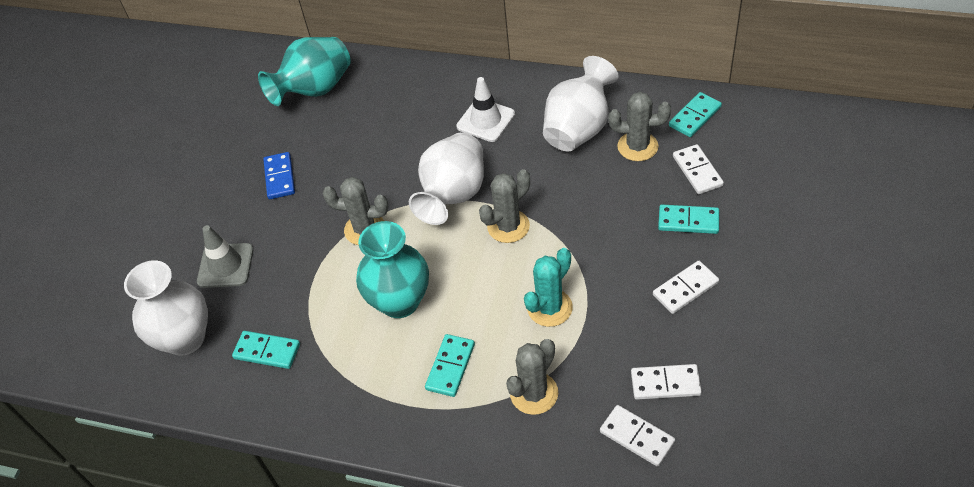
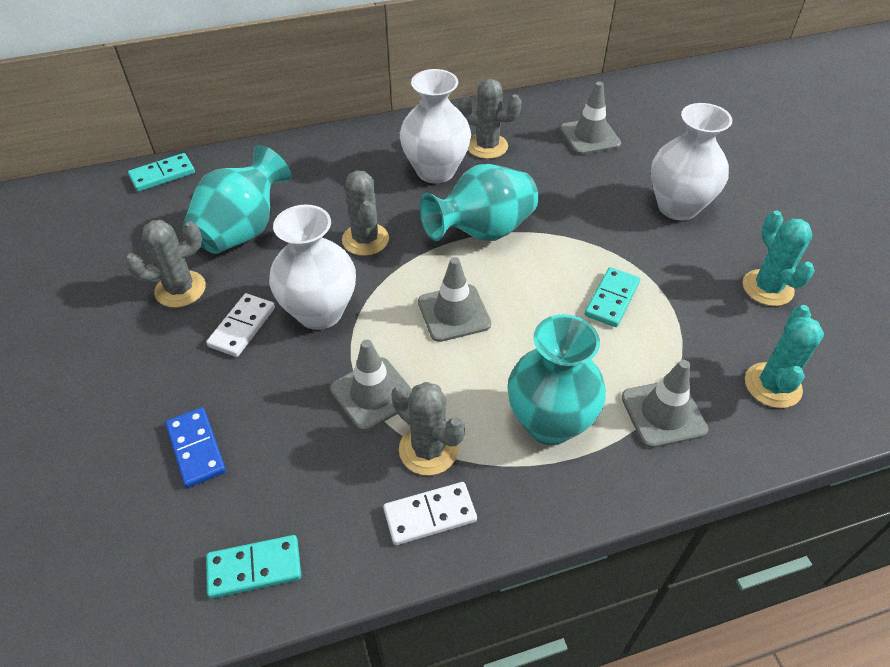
grey traffic cone: 1 -> 4
turquoise cactus: 1 -> 2
turquoise domino: 4 -> 3
turquoise vase: 2 -> 3
white domino: 4 -> 2
white traffic cone: 1 -> 0

